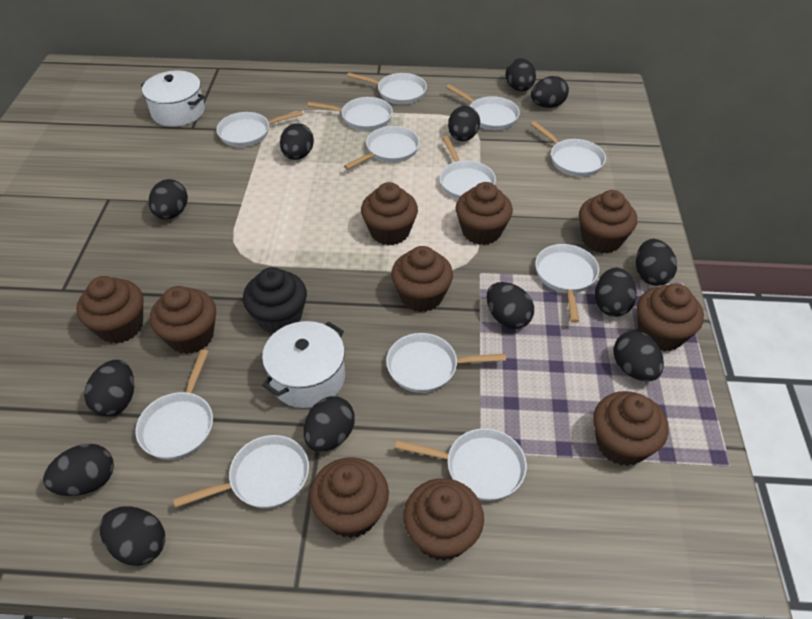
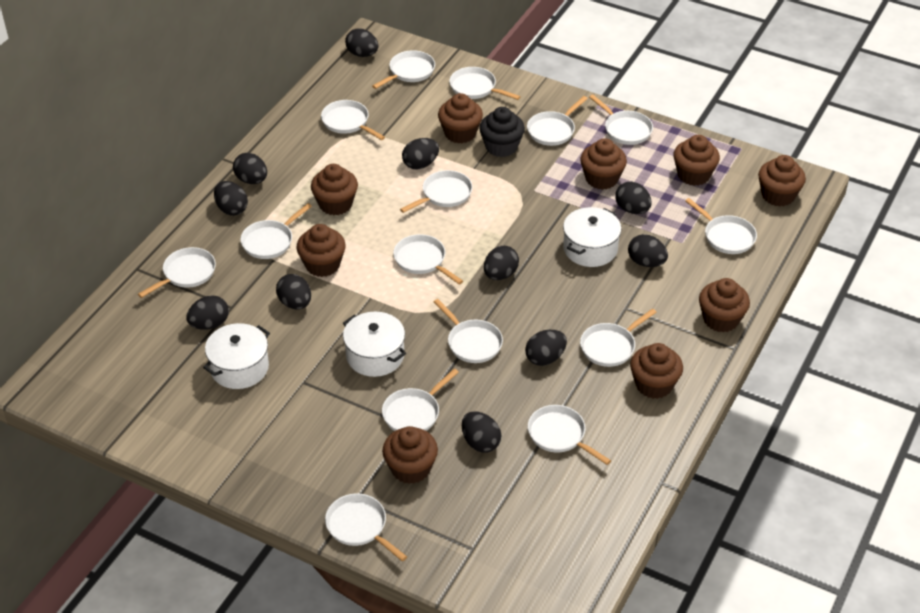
black egg: 13 -> 11
brown cupcake: 10 -> 9
white pan: 12 -> 15
white pot: 2 -> 3

